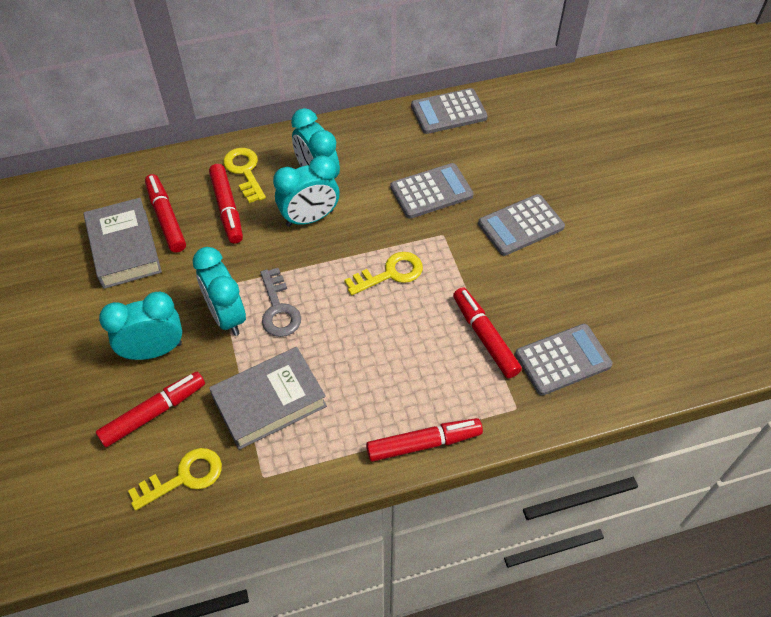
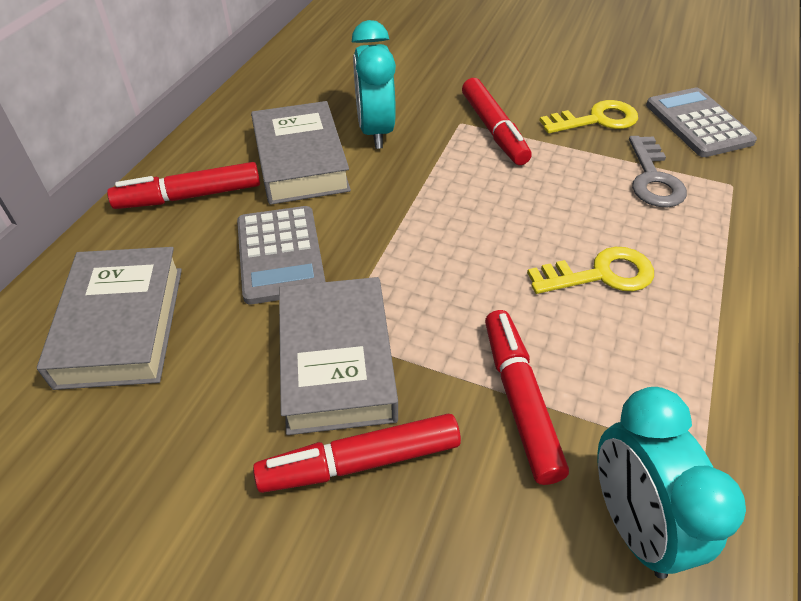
grey book: 2 -> 3
grey calculator: 4 -> 2
red marker: 5 -> 4
turquoise clock: 4 -> 2
yellow key: 3 -> 2

